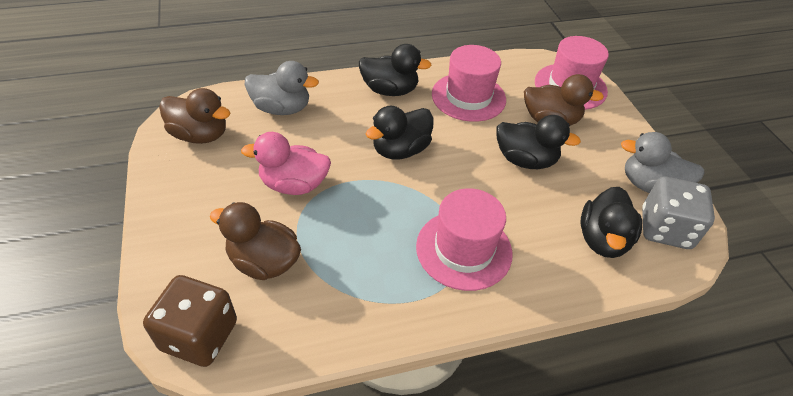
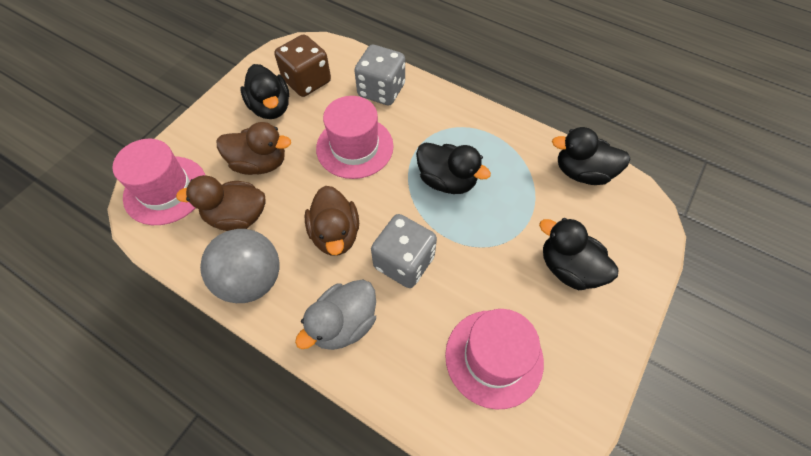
grey ball: 0 -> 1
grey dice: 1 -> 2
grey duck: 2 -> 1
pink duck: 1 -> 0

